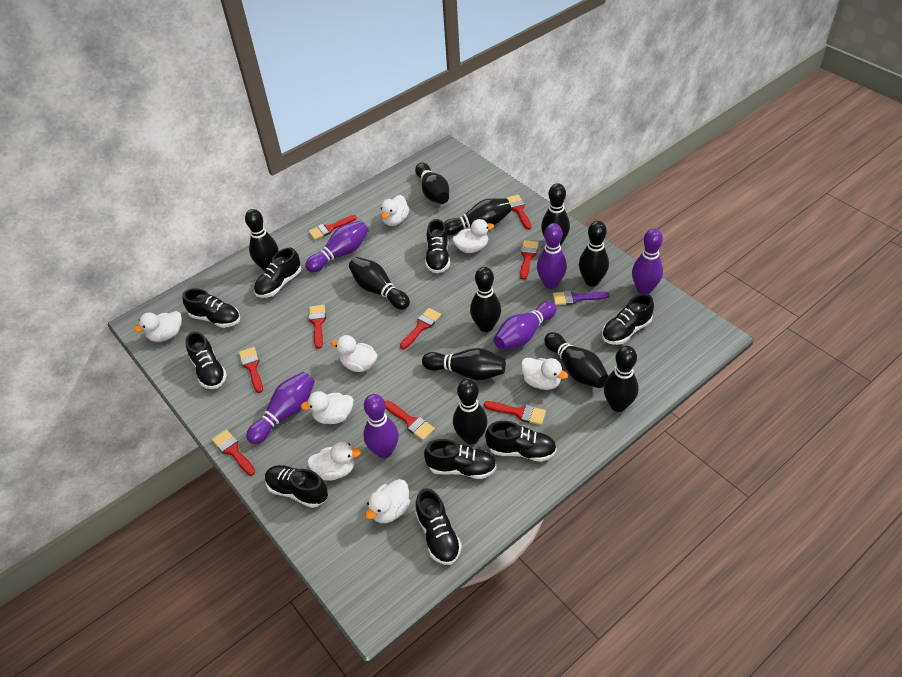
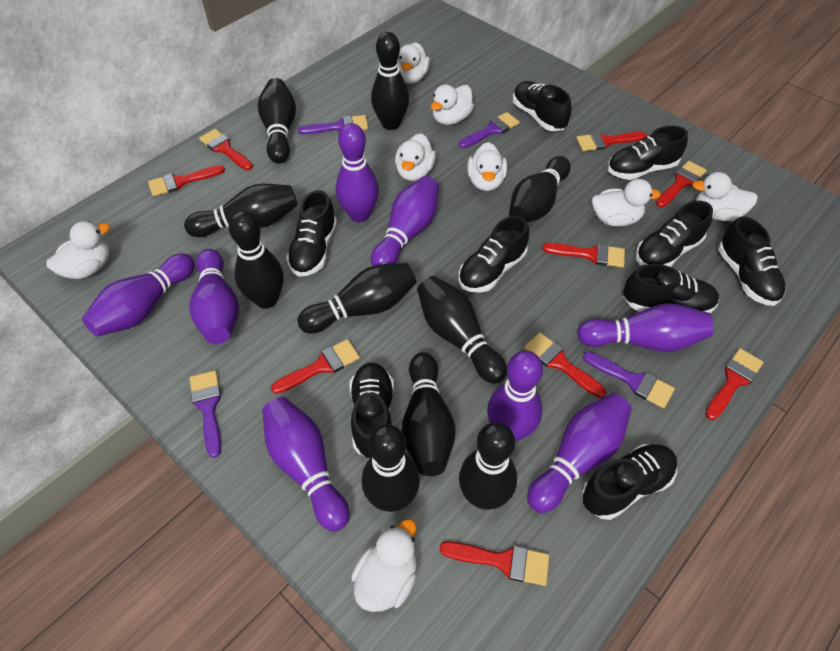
black bowling pin: 11 -> 10
purple bowling pin: 6 -> 8
purple brush: 1 -> 4

